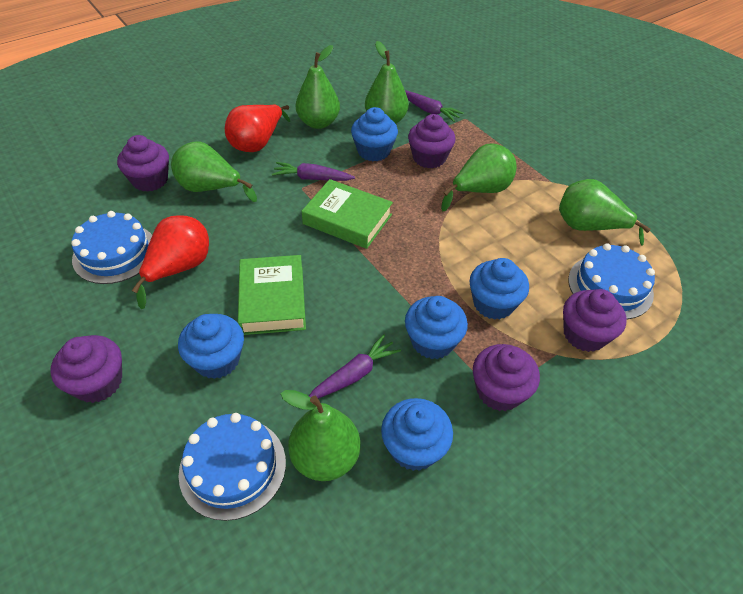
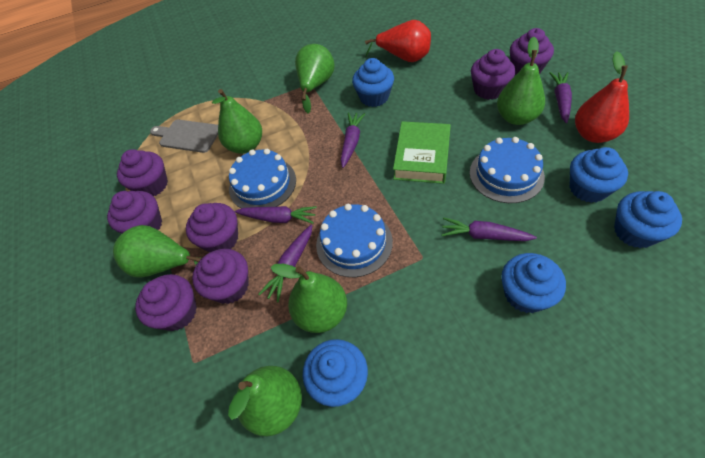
green book: 2 -> 1
grey cutting board: 0 -> 1
purple carrot: 3 -> 5
purple cupcake: 5 -> 7

